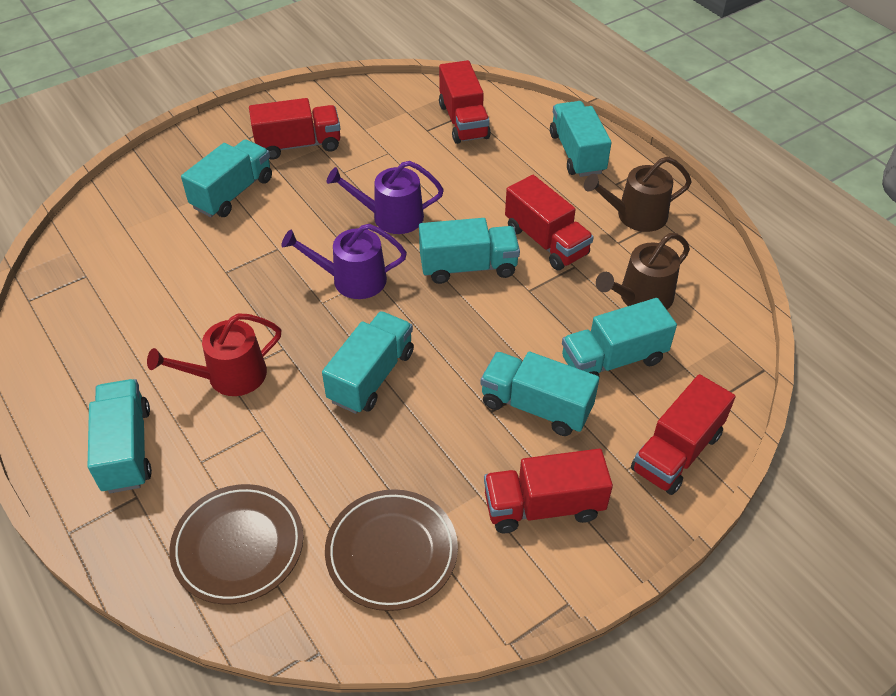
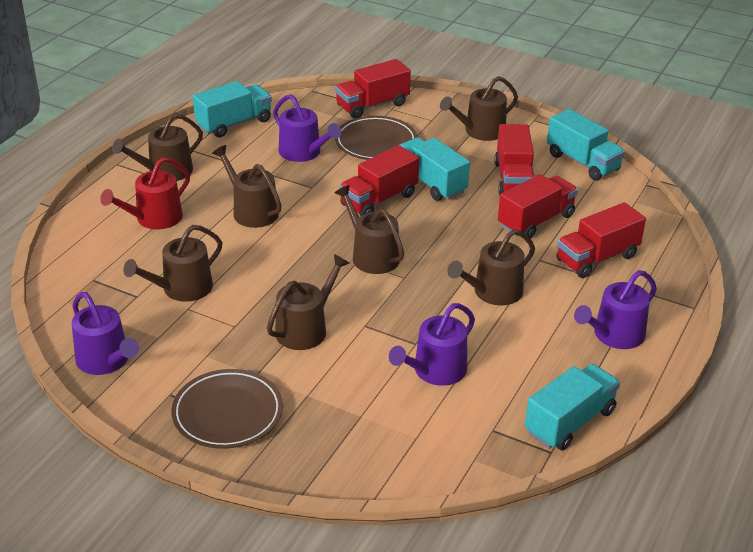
brown watering can: 2 -> 7
purple watering can: 2 -> 4
turquoise truck: 7 -> 4

